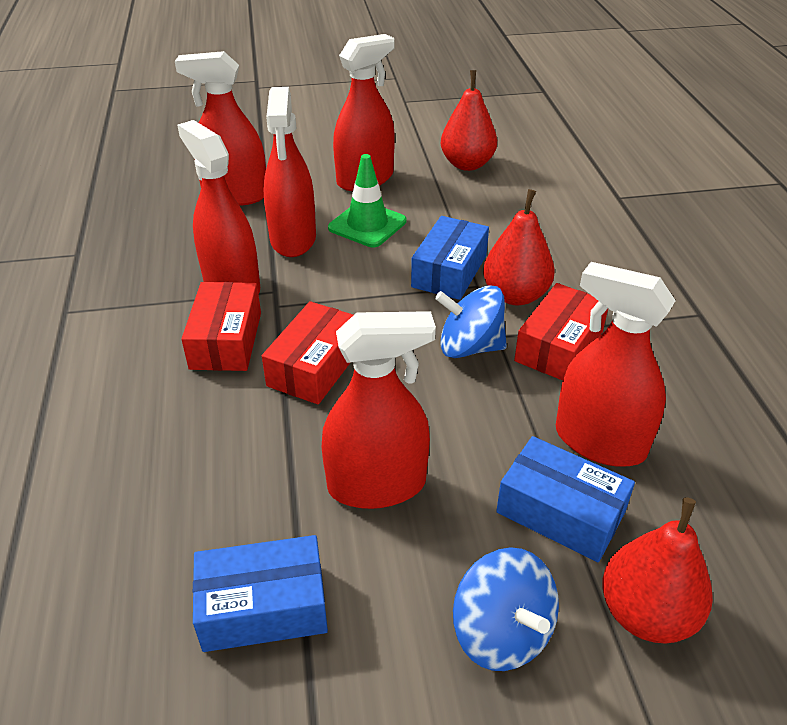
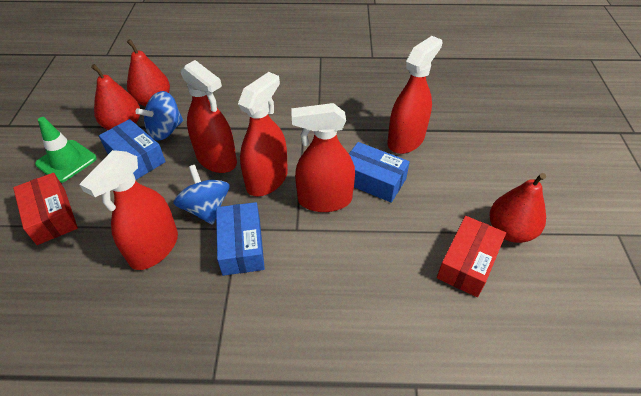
red box: 3 -> 2
red spray bottle: 6 -> 5

